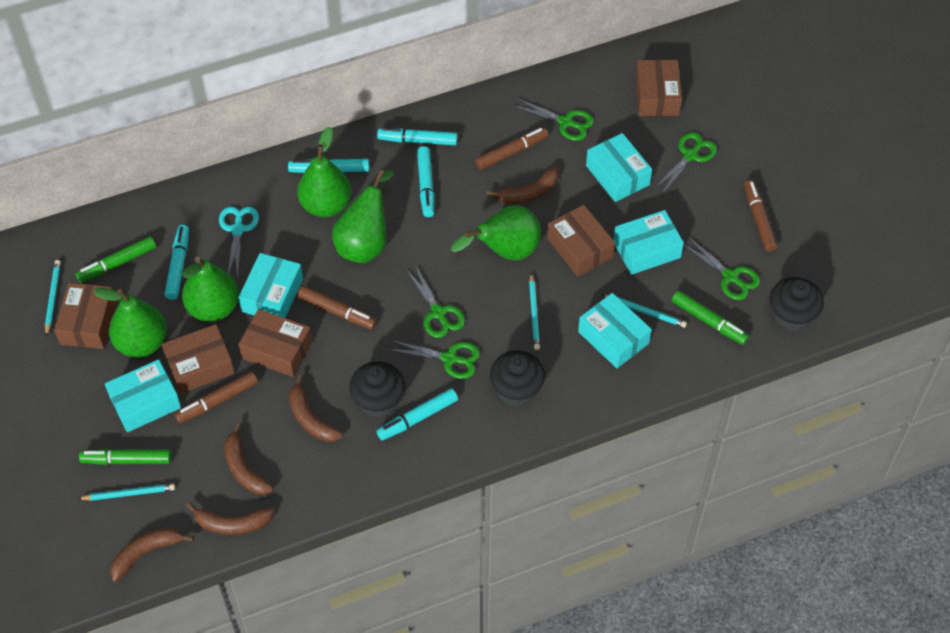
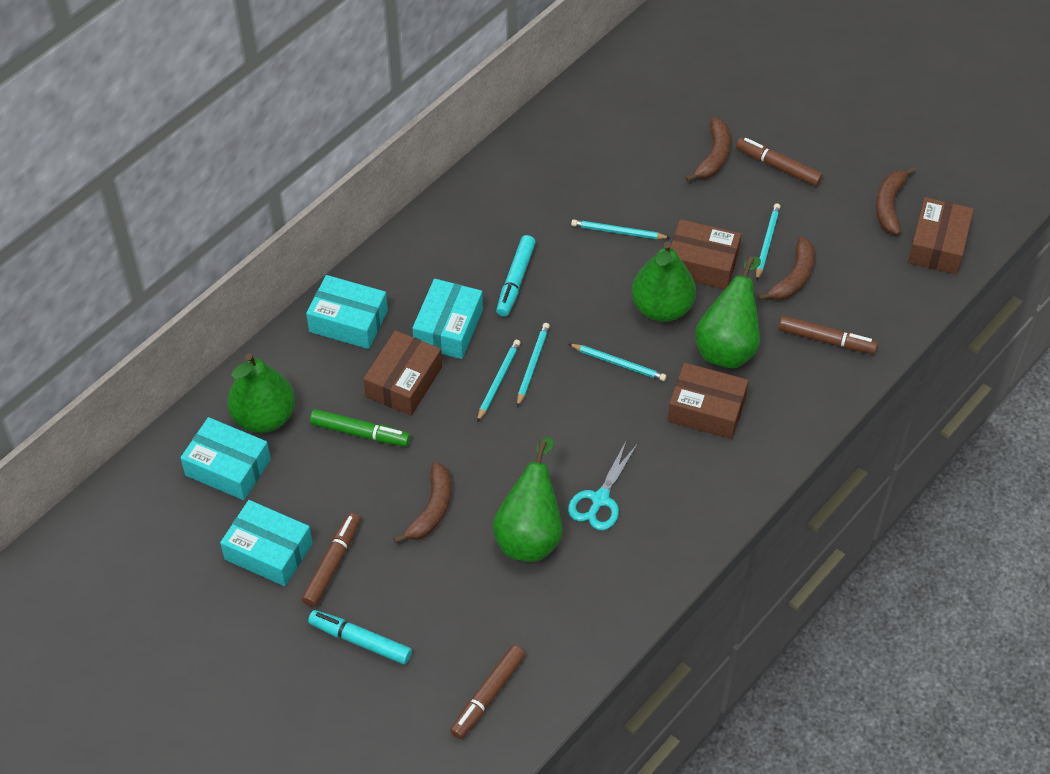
black cupcake: 3 -> 0
brown banana: 5 -> 4
brown box: 5 -> 4
green marker: 3 -> 1
green pear: 5 -> 4
green scissors: 5 -> 0
turquoise box: 5 -> 4
turquoise marker: 5 -> 2
turquoise pencil: 4 -> 5

